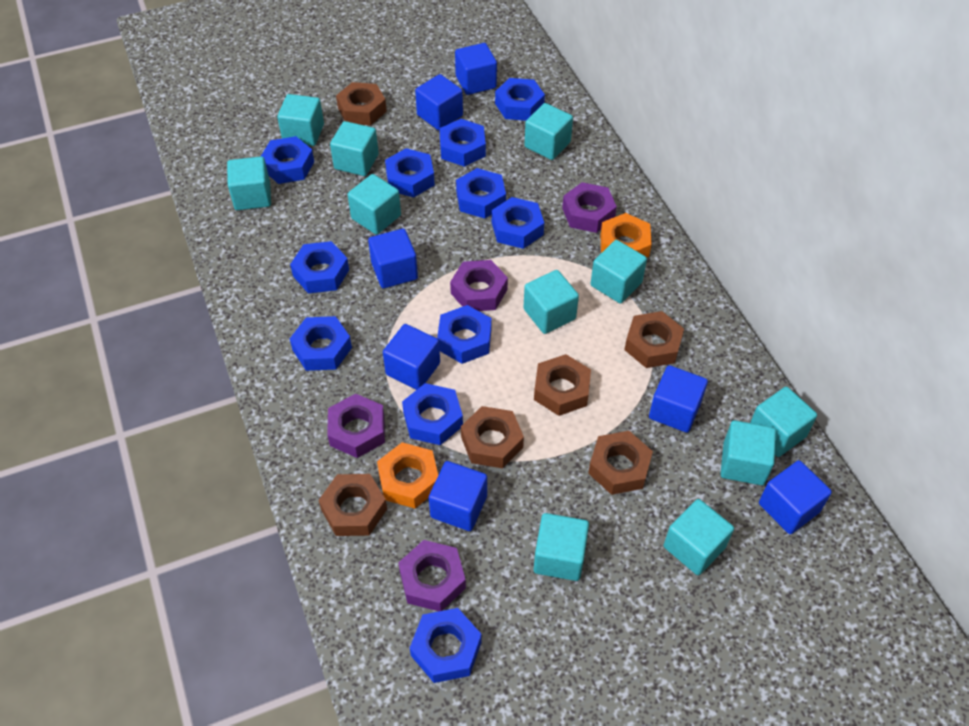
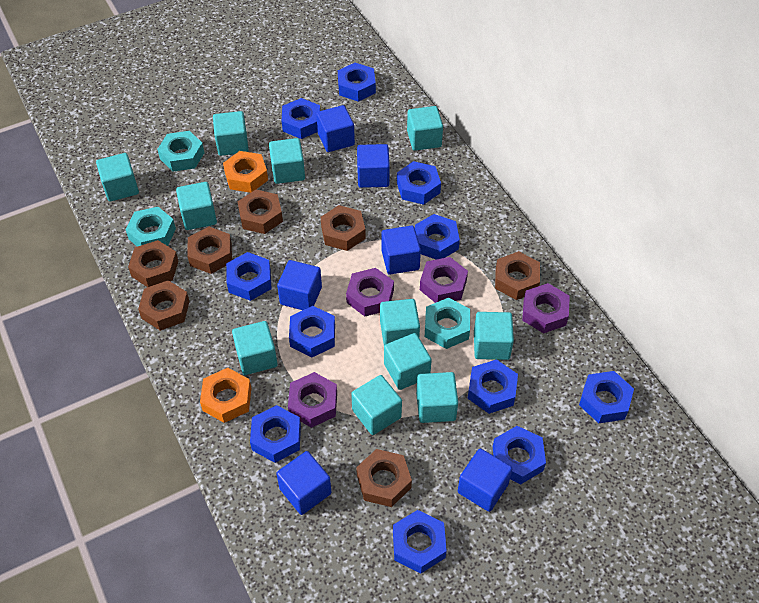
blue cube: 7 -> 6
brown nut: 6 -> 7
turquoise nut: 0 -> 3

